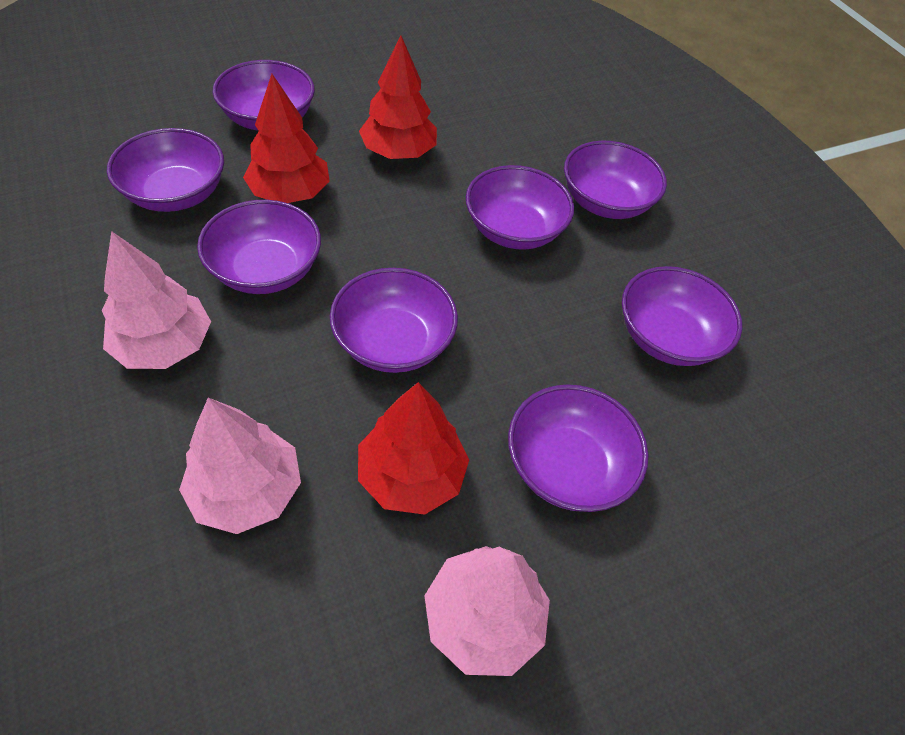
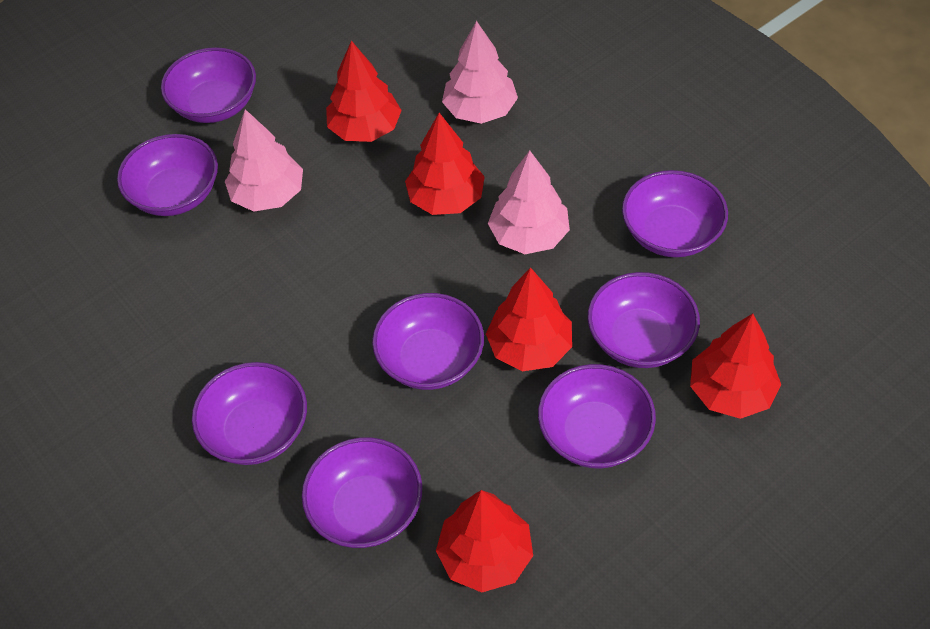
red tree: 3 -> 5

